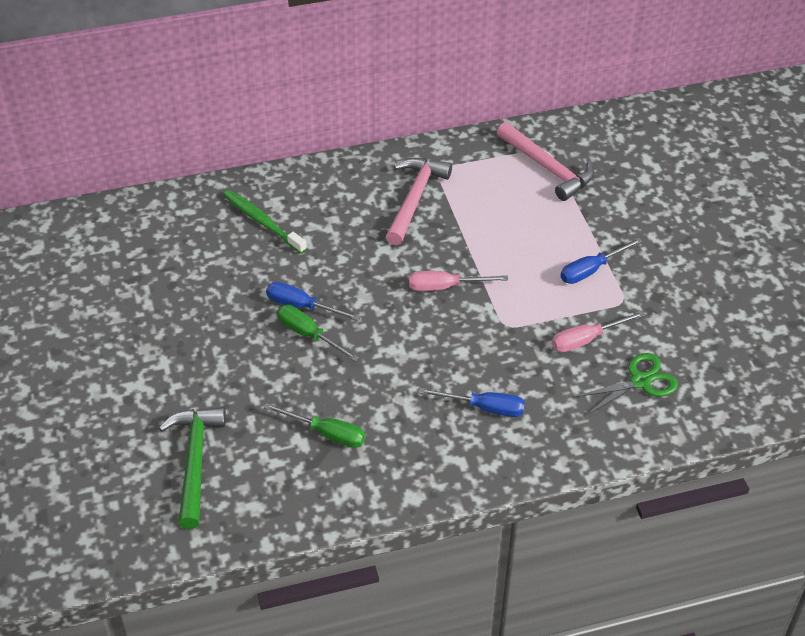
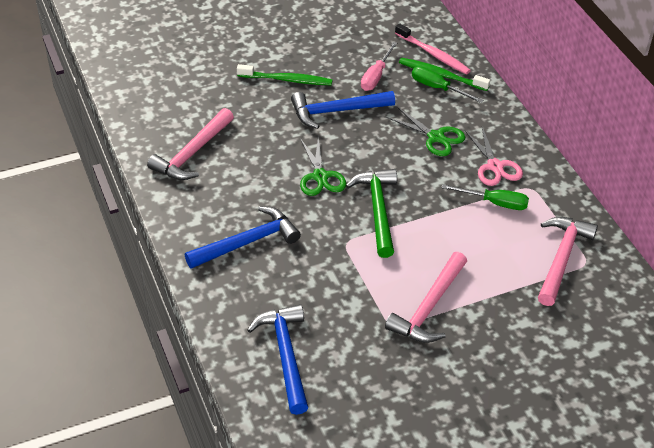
blue hammer: 0 -> 3
blue screwdriver: 3 -> 0
green scissors: 1 -> 2
green toothbrush: 1 -> 2
pink hammer: 2 -> 3
pink scissors: 0 -> 1
pink screwdriver: 2 -> 1
pink toothbrush: 0 -> 1

